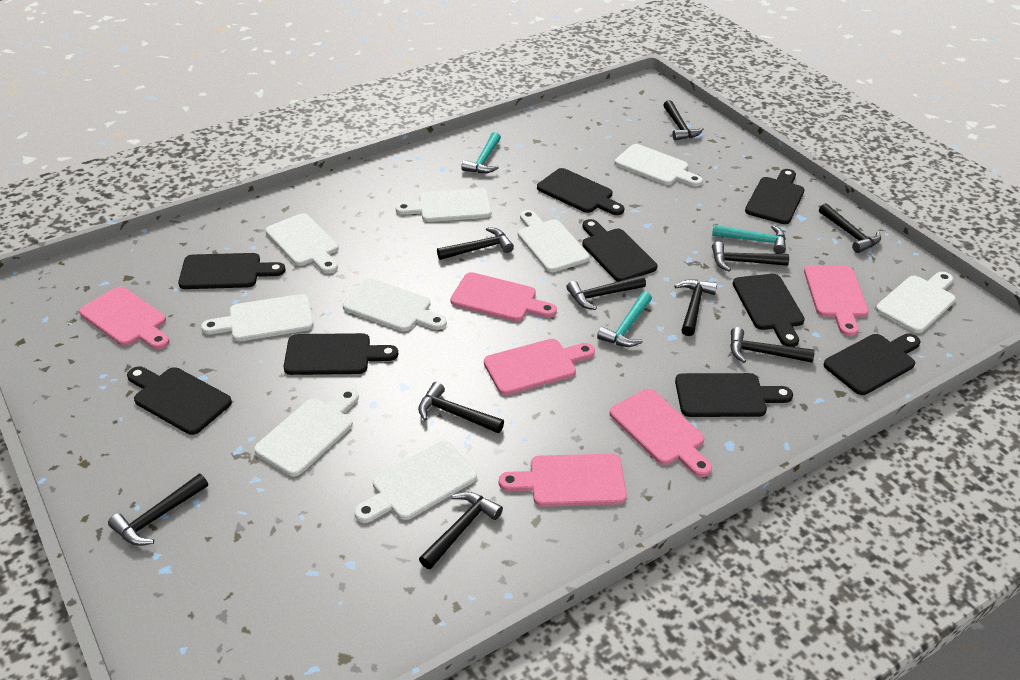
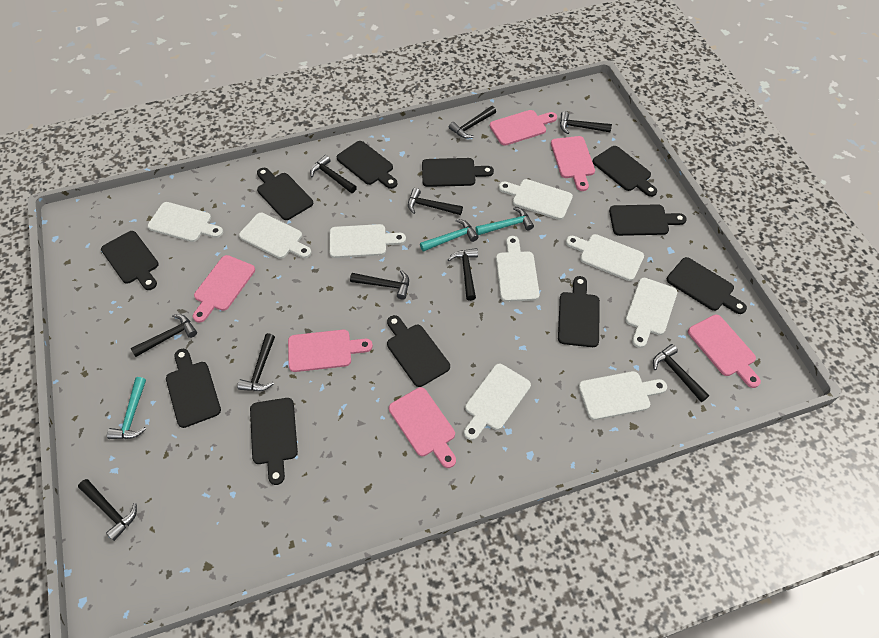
black cutting board: 9 -> 11

